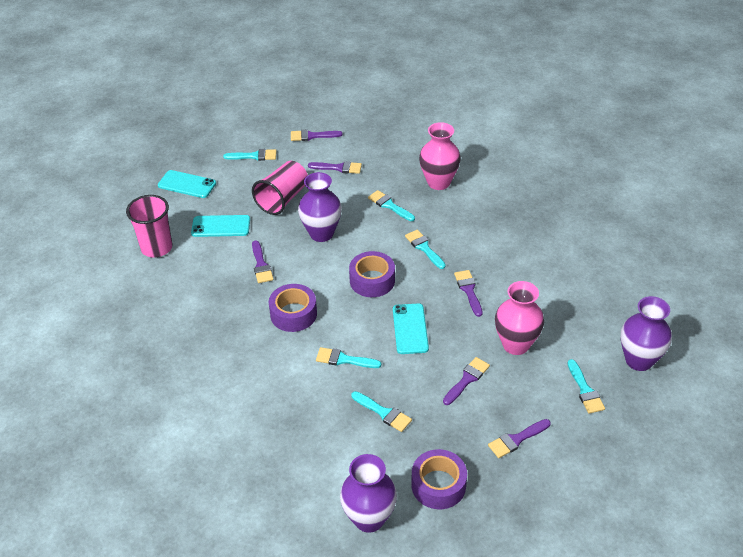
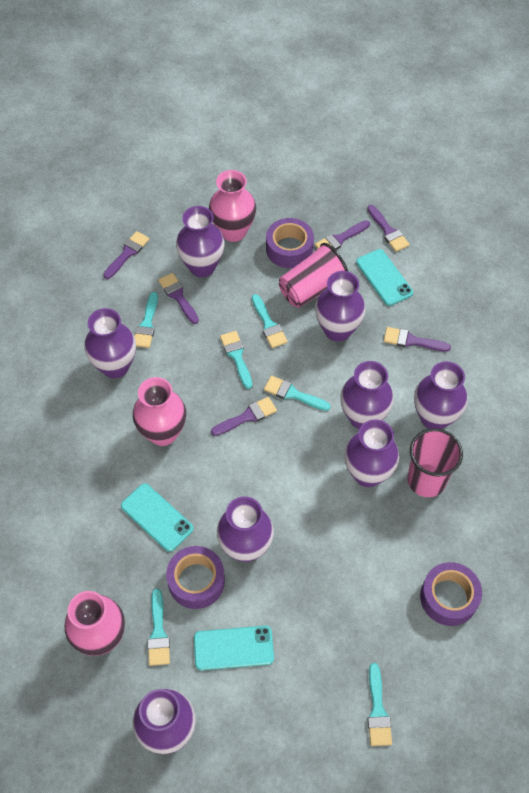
pink vase: 2 -> 3
purple vase: 3 -> 8

